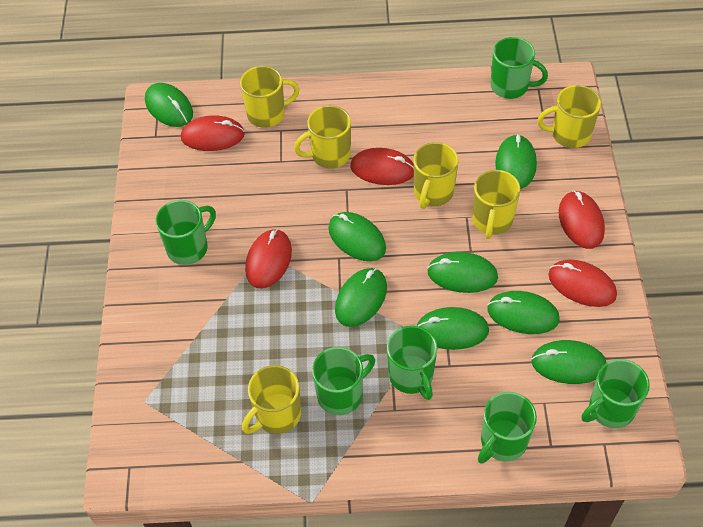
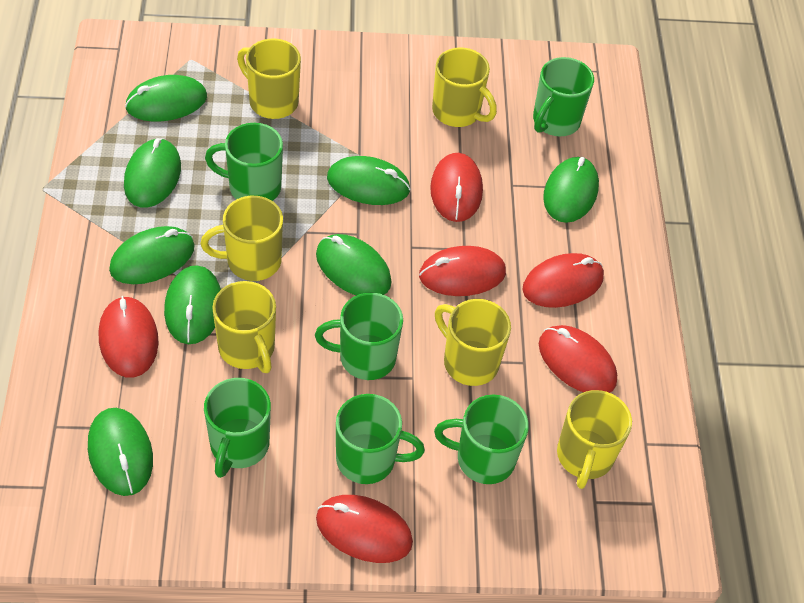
red mouse: 5 -> 6

